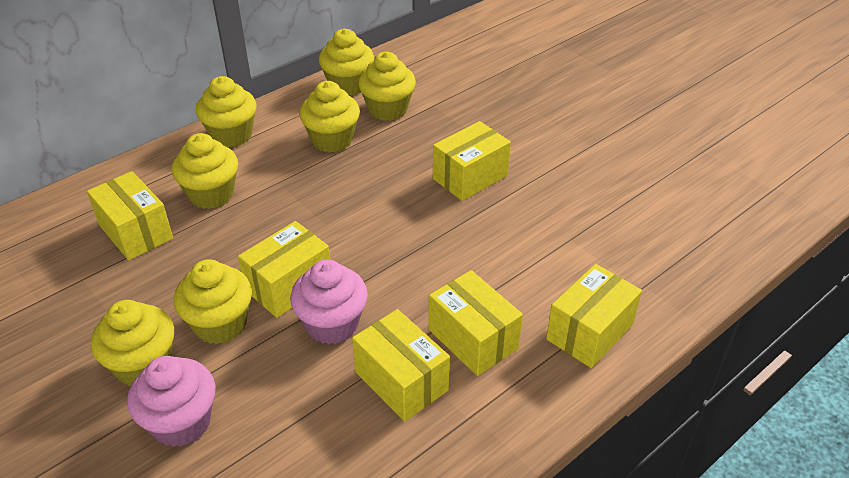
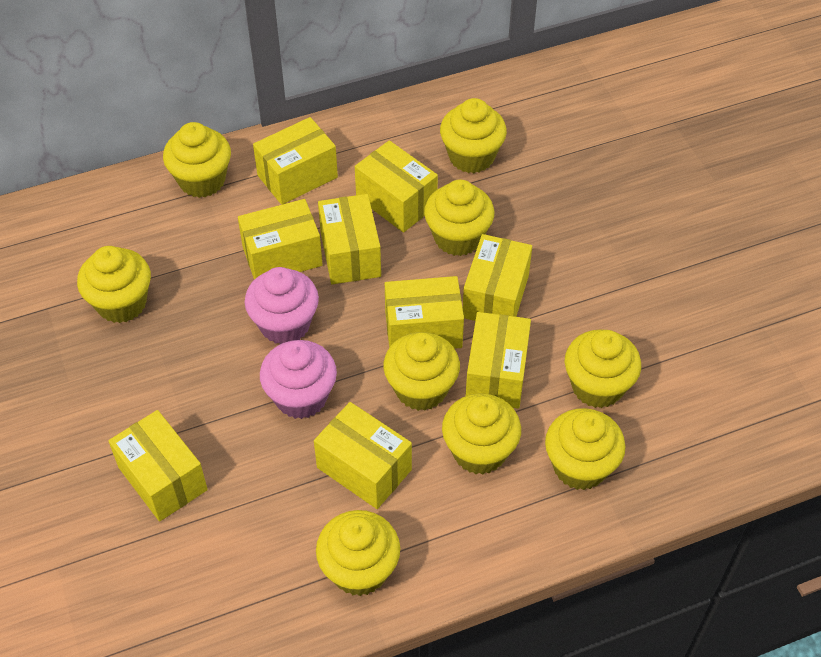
yellow box: 6 -> 9
yellow cupcake: 7 -> 9

